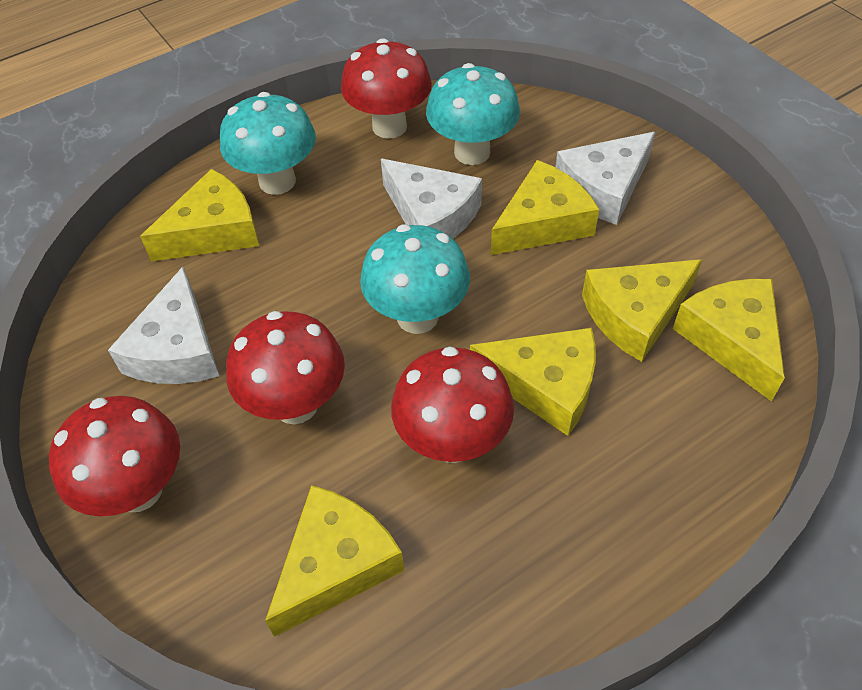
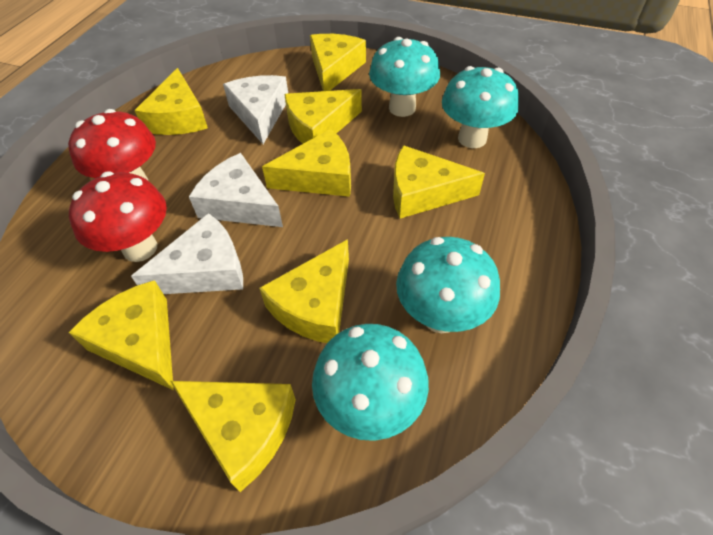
red mushroom: 4 -> 2
turquoise mushroom: 3 -> 4
yellow cheese: 6 -> 8

